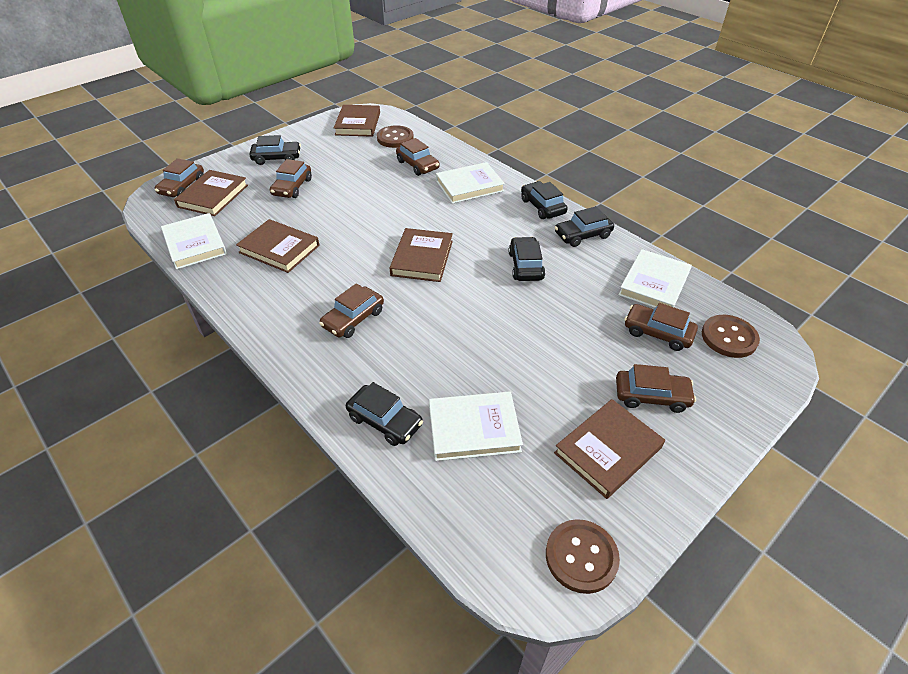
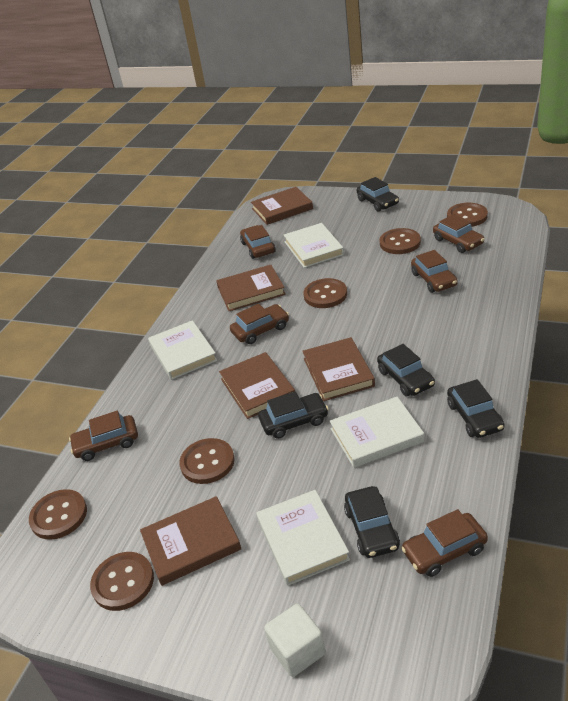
brown button: 3 -> 6
white cube: 0 -> 1

